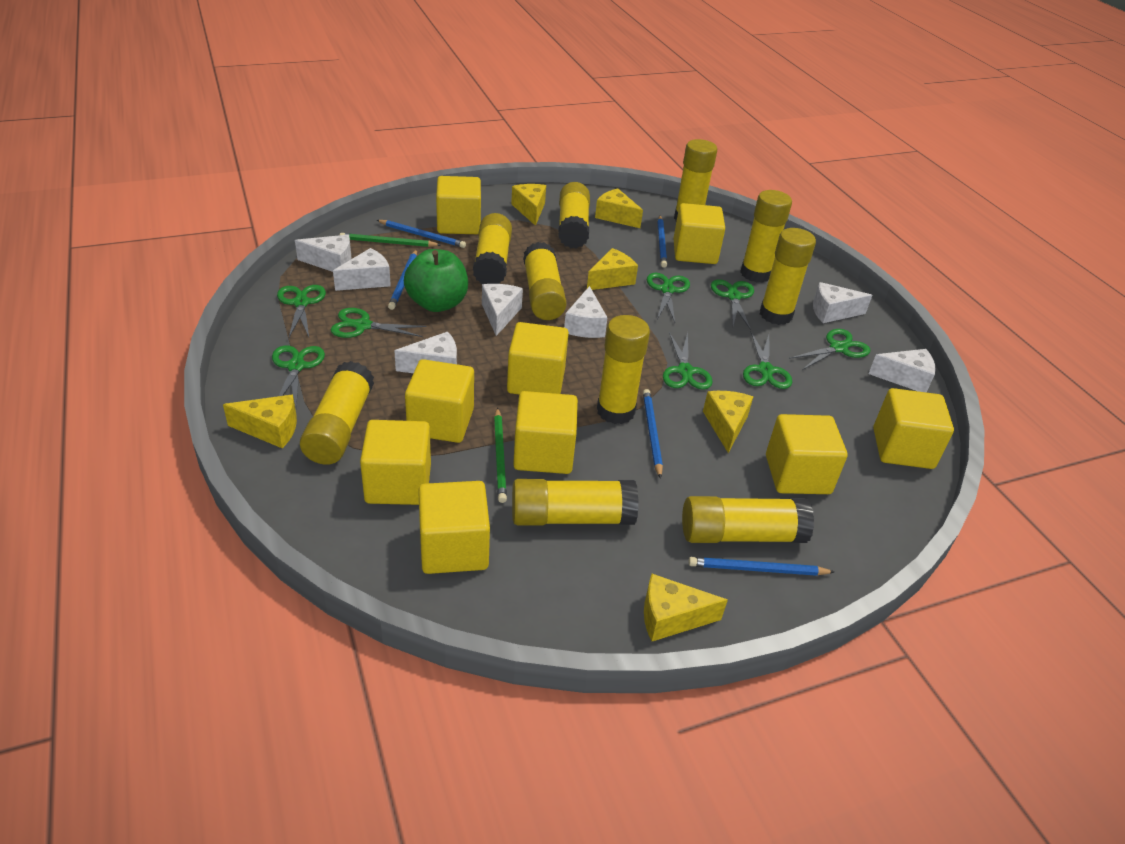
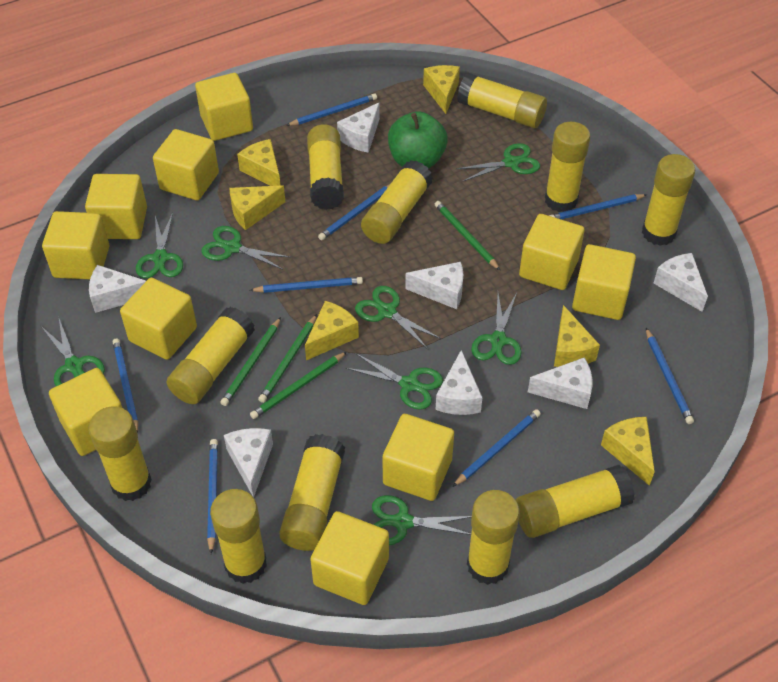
blue pencil: 5 -> 8
green pencil: 2 -> 4
yellow cube: 9 -> 10
yellow glue stick: 10 -> 11

